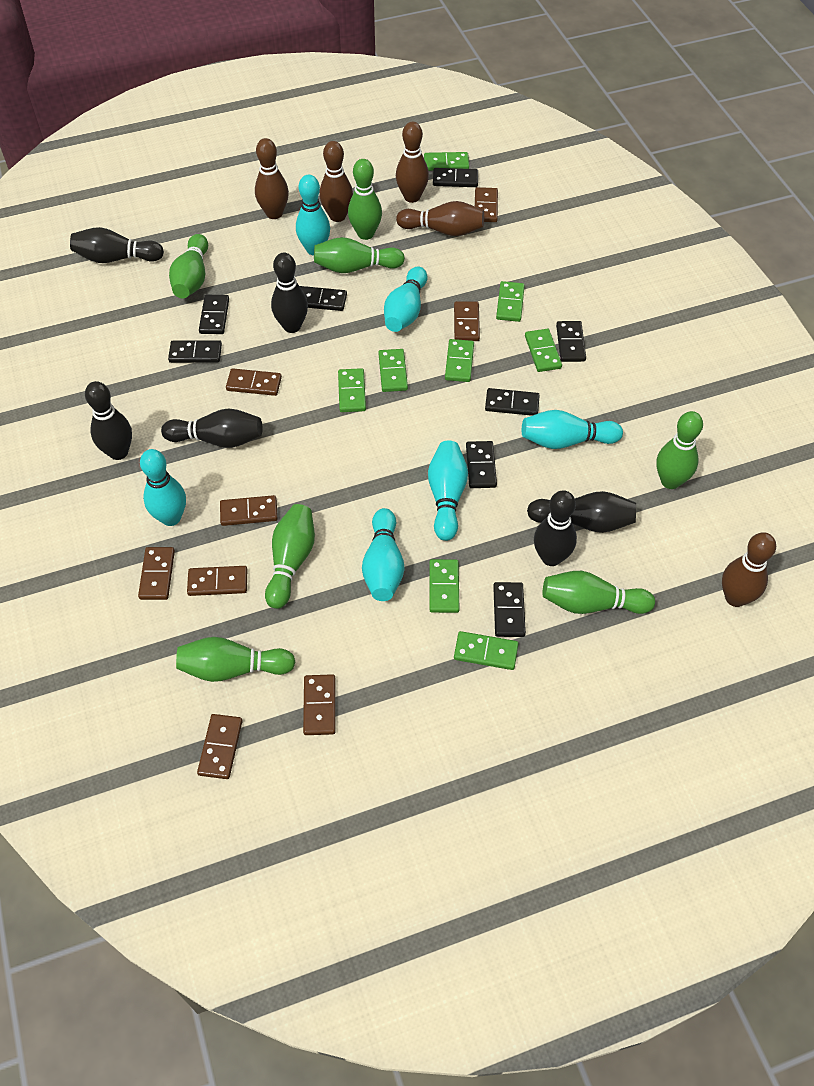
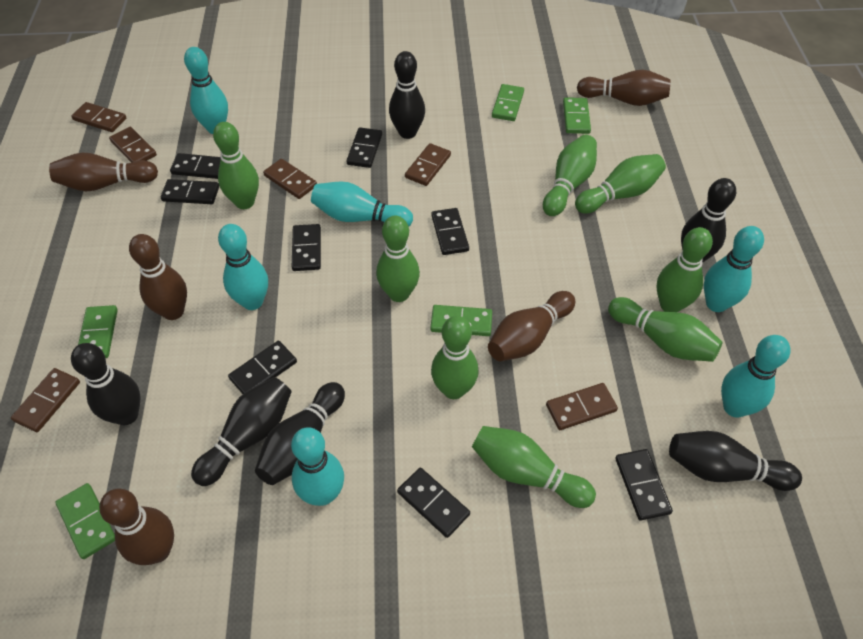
brown domino: 8 -> 6
green bowling pin: 7 -> 8
green domino: 8 -> 5

